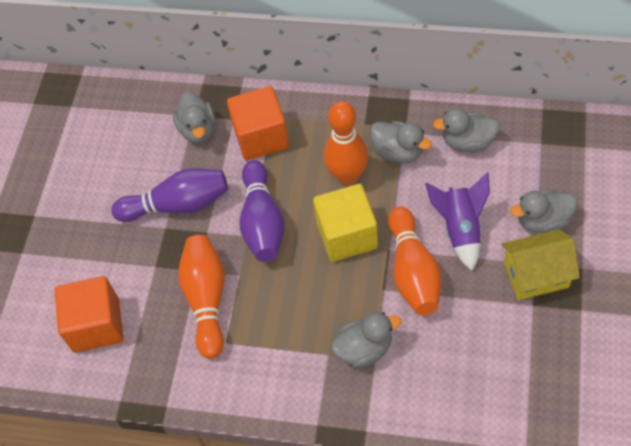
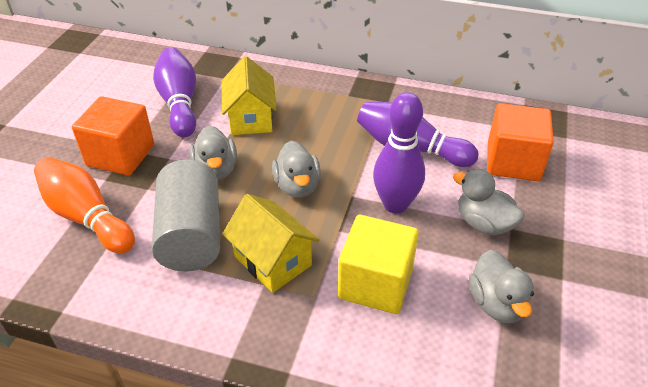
grey cylinder: 0 -> 1
grey duck: 5 -> 4
orange bowling pin: 3 -> 1
purple bowling pin: 2 -> 3
purple rocket: 1 -> 0
yellow house: 1 -> 2

